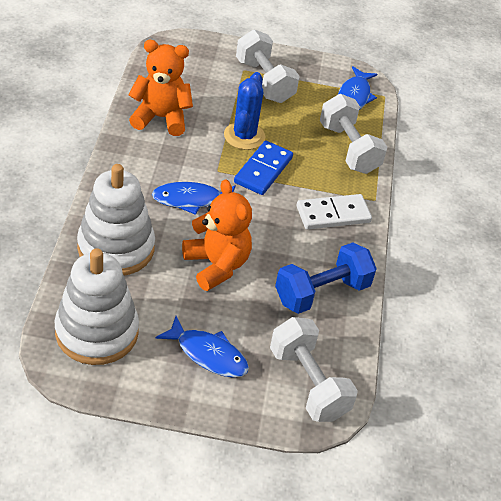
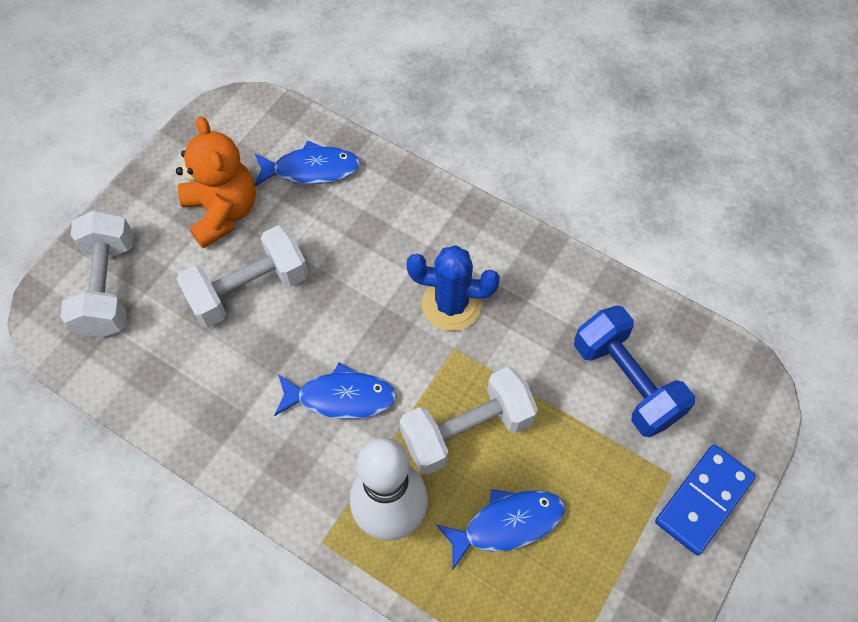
orange teddy bear: 2 -> 1
white bowling pin: 0 -> 1
white domino: 1 -> 0
white stacking toy: 2 -> 0

